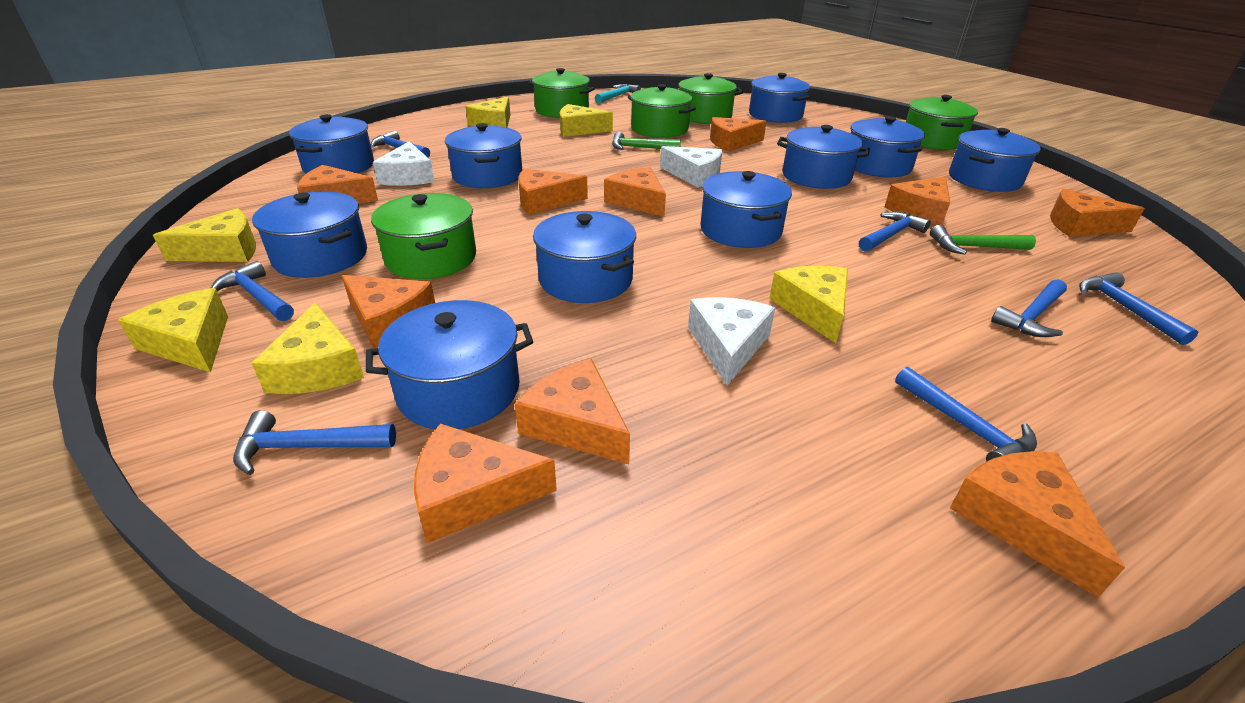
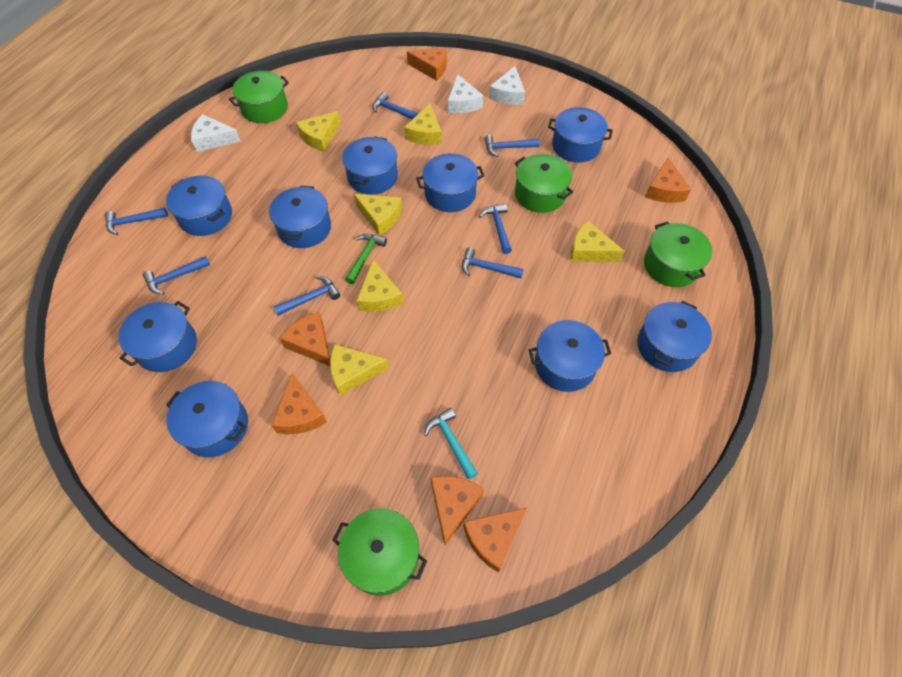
blue pot: 10 -> 9
green hammer: 2 -> 1
green pot: 5 -> 4
orange cheese: 10 -> 6

